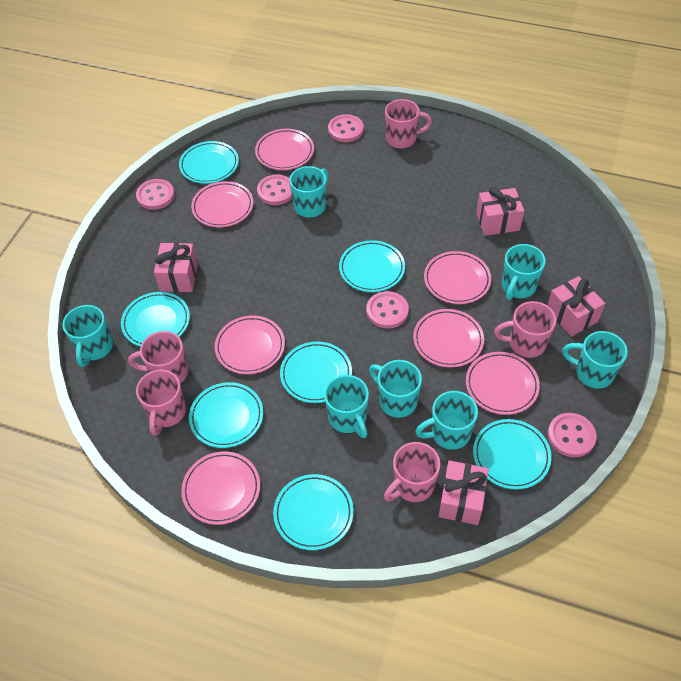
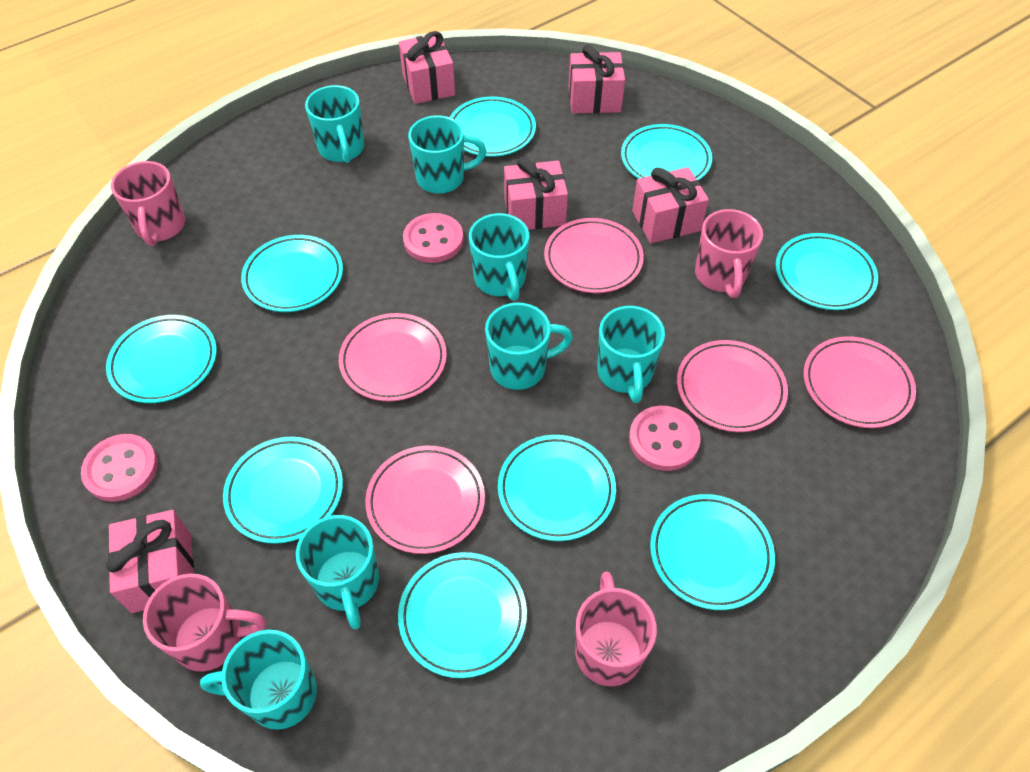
pink button: 5 -> 3
pink gift: 4 -> 5
pink mug: 5 -> 4
pink plate: 7 -> 5
turquoise plate: 7 -> 9

